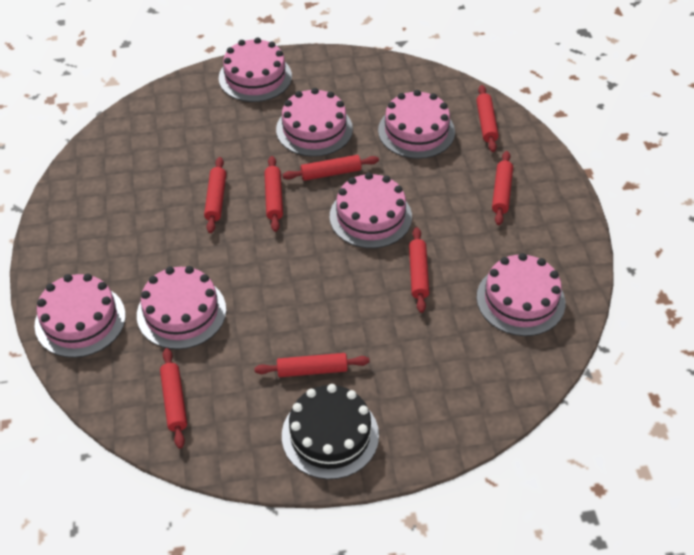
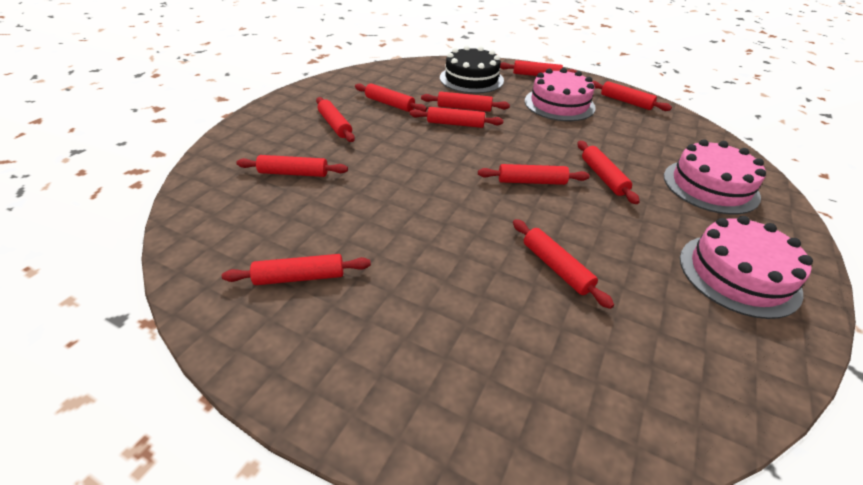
pink cake: 7 -> 3
red rolling pin: 8 -> 11

